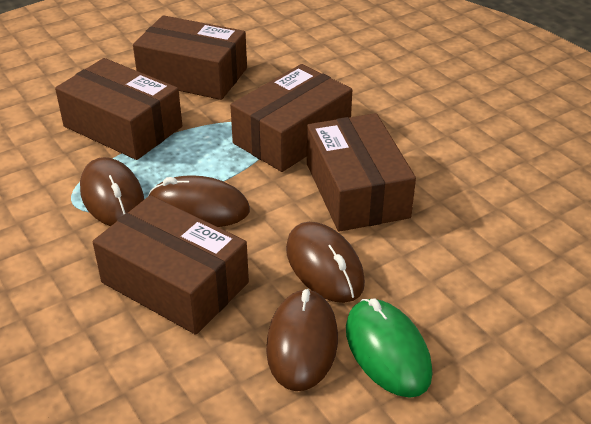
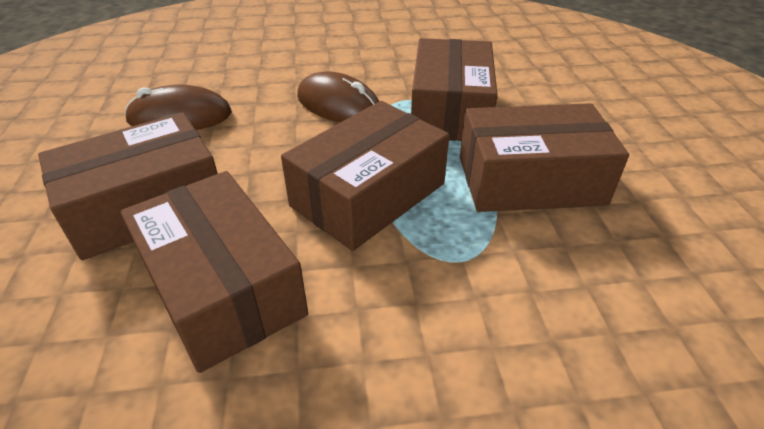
brown mouse: 4 -> 2
green mouse: 1 -> 0

